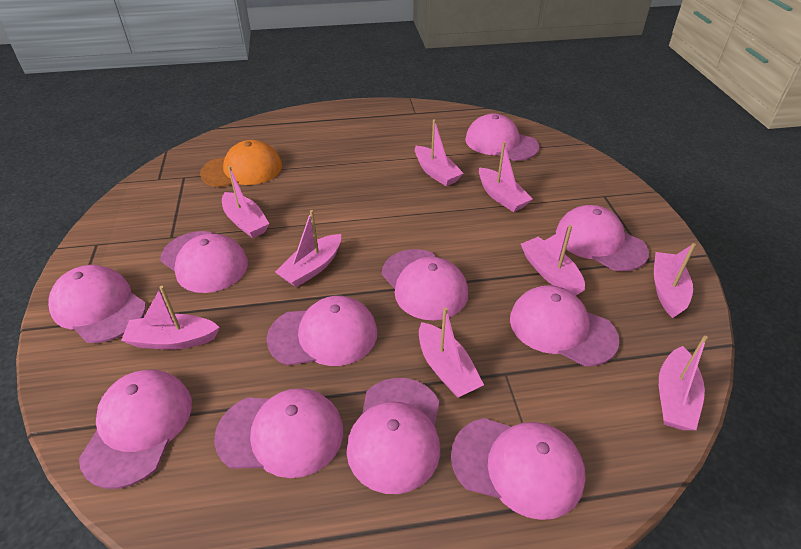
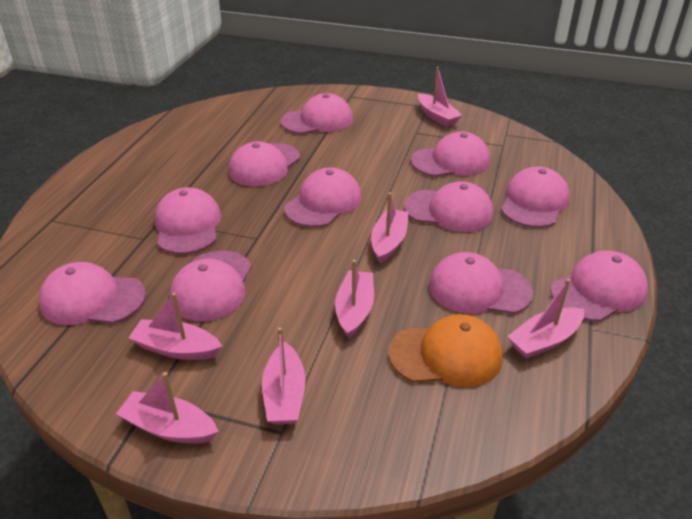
pink boat: 9 -> 7

